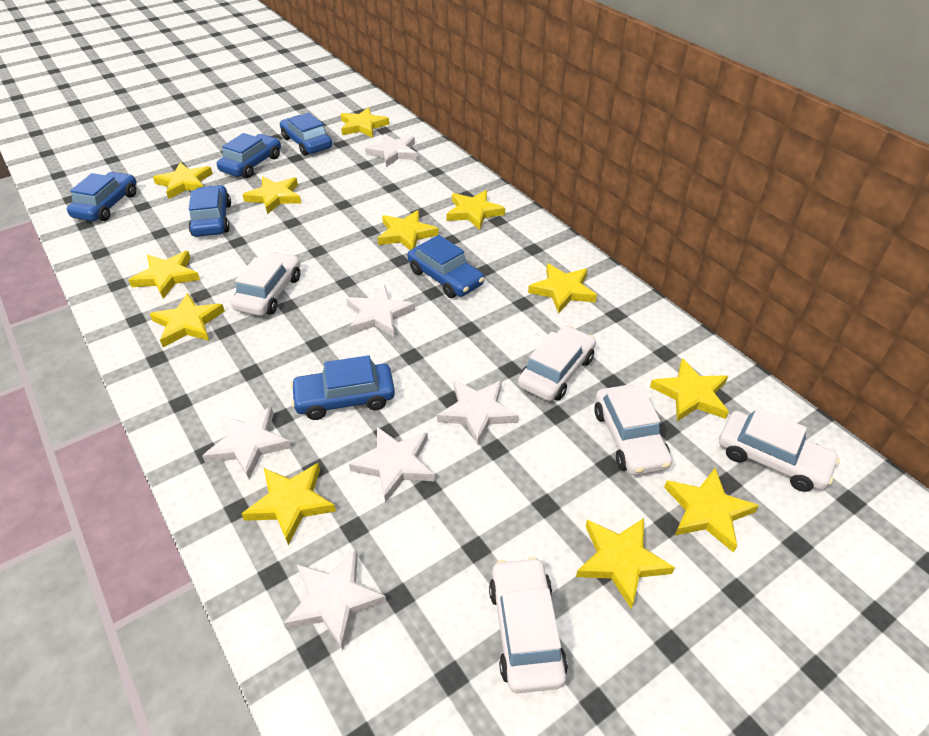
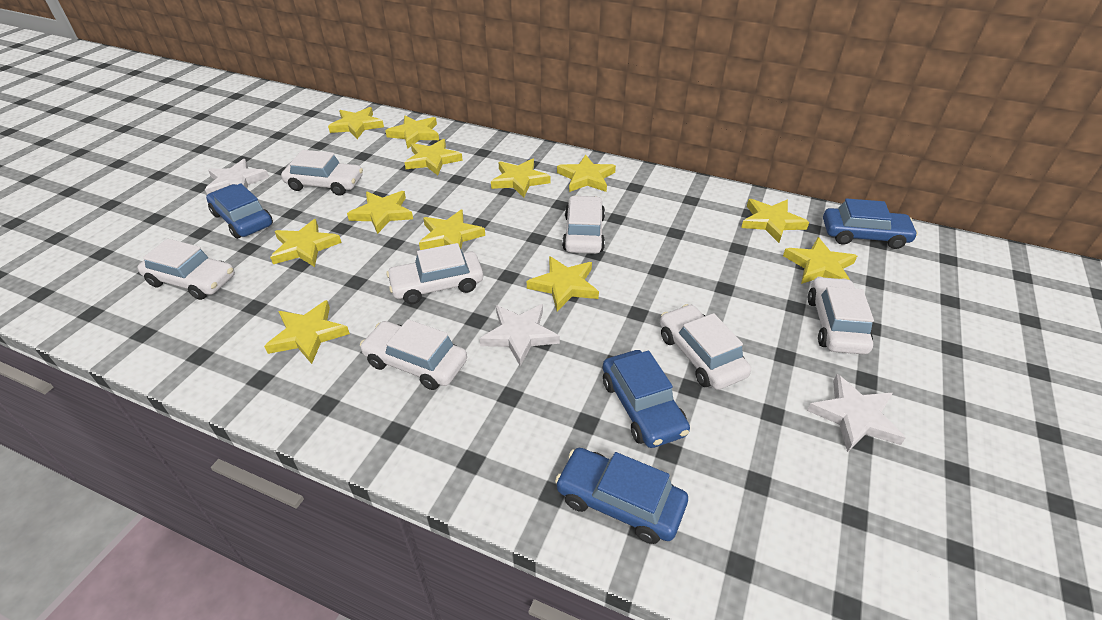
blue car: 6 -> 4
white car: 5 -> 7
white star: 6 -> 3

